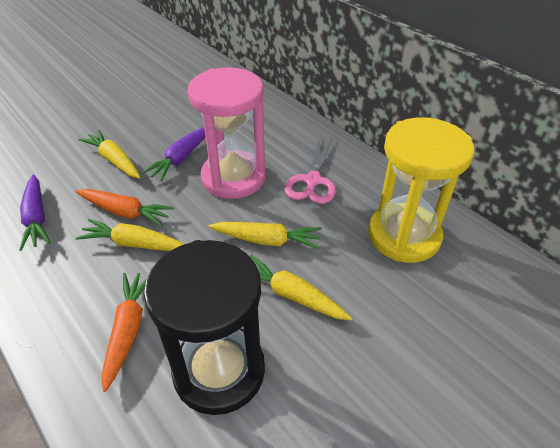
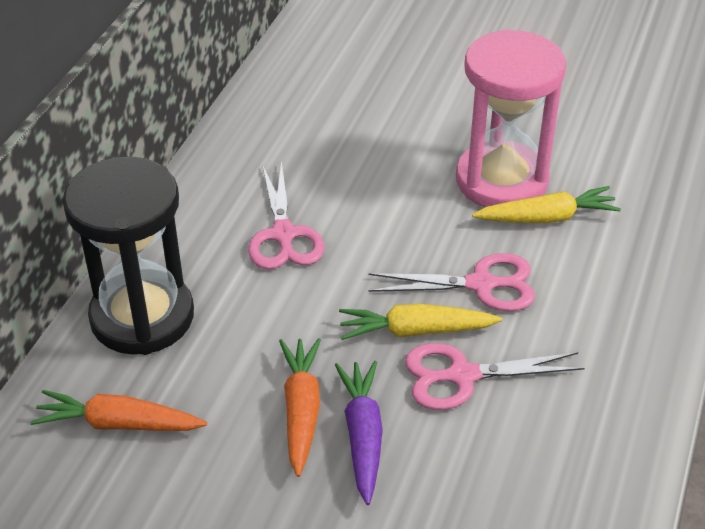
pink scissors: 1 -> 3
purple carrot: 2 -> 1
yellow carrot: 4 -> 2
yellow hourglass: 1 -> 0

